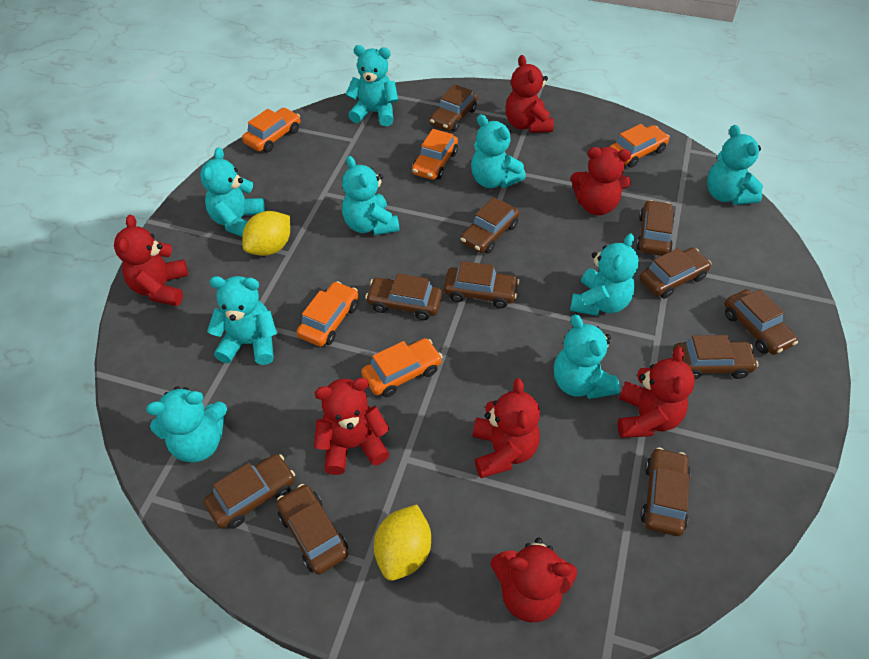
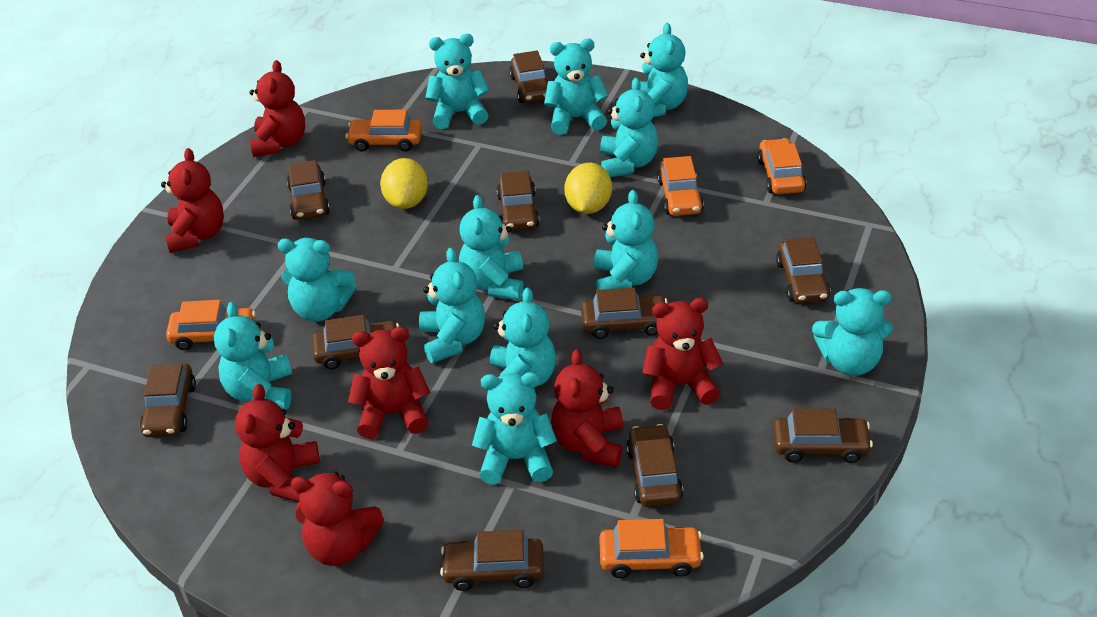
brown car: 11 -> 10
turquoise teddy bear: 9 -> 12

